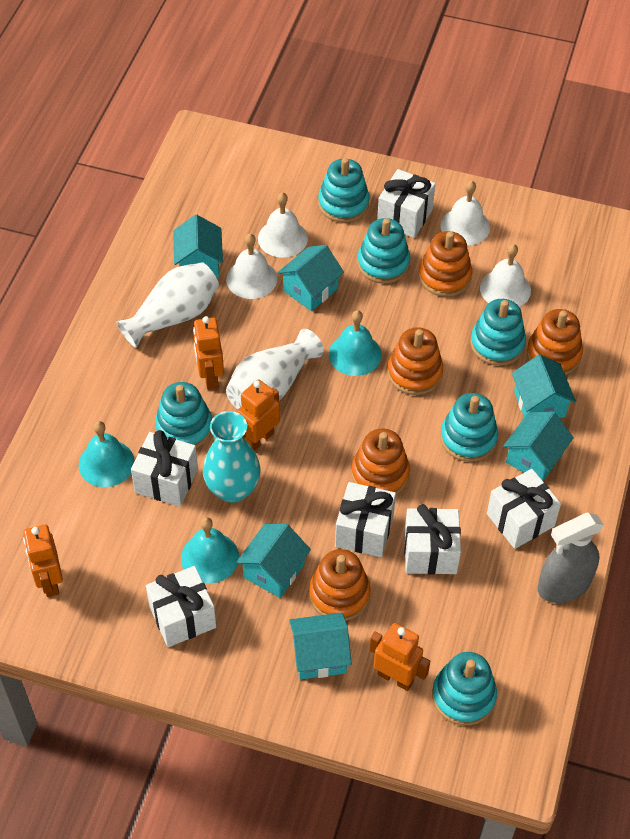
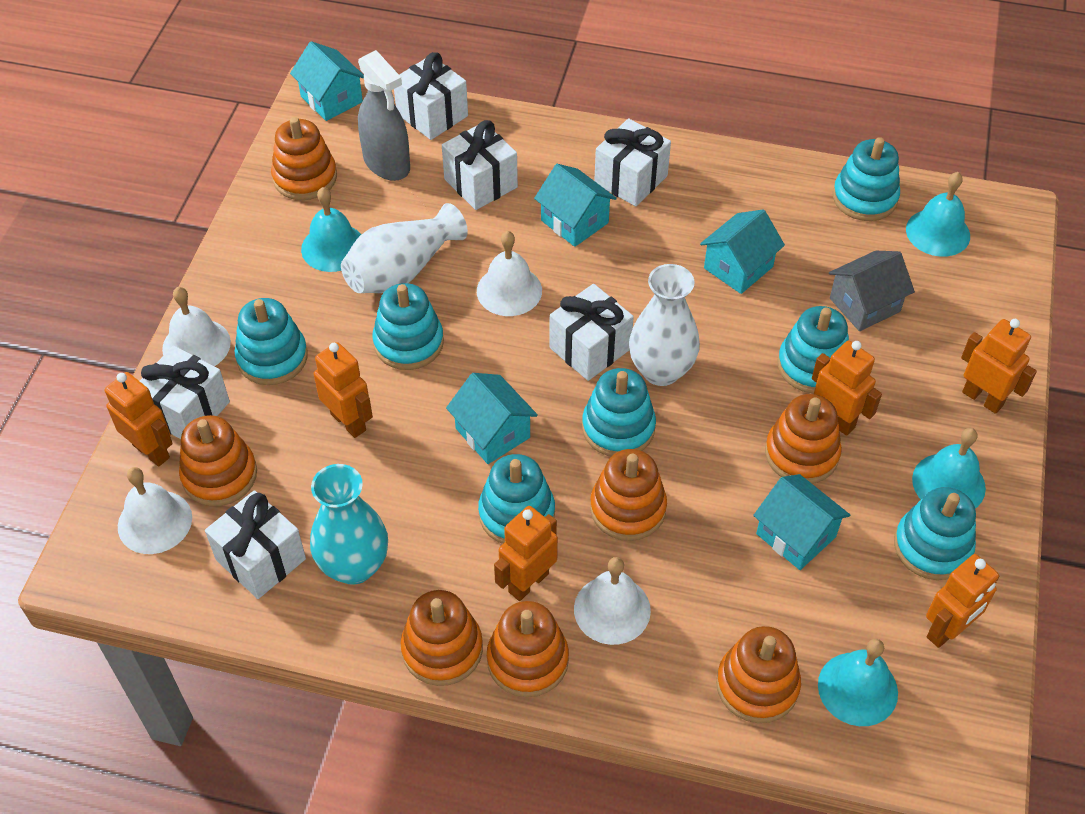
grey house: 0 -> 1
orange robot: 4 -> 6
orange stacking toy: 5 -> 7
turquoise bell: 3 -> 4
turquoise house: 6 -> 5
turquoise stacking toy: 6 -> 7

